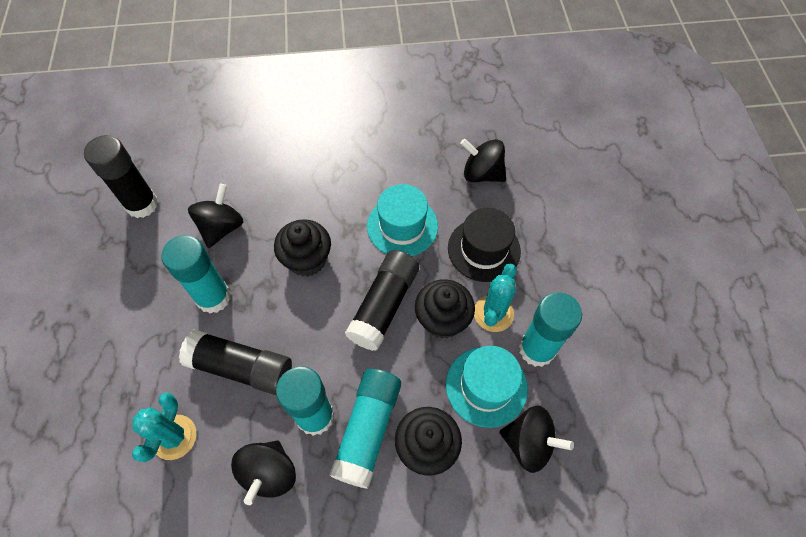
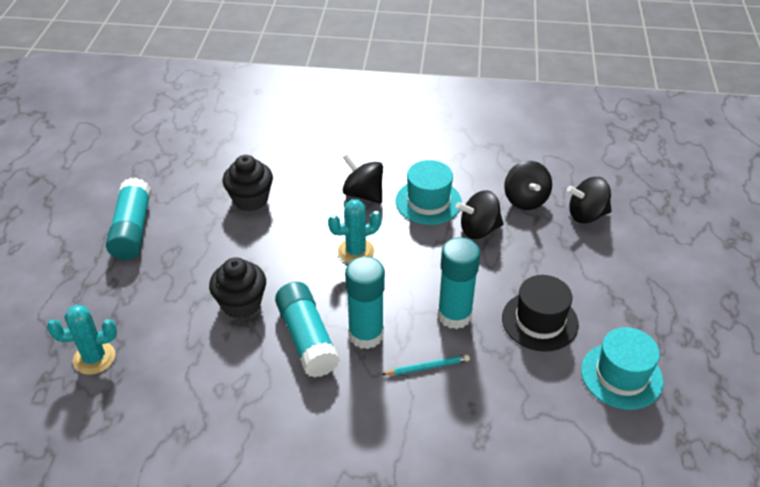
black cupcake: 3 -> 2
black glue stick: 3 -> 0
turquoise pencil: 0 -> 1

